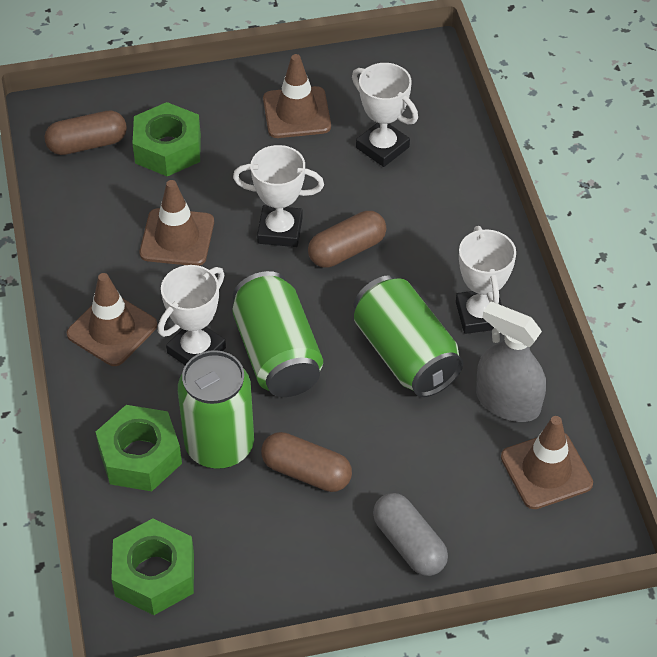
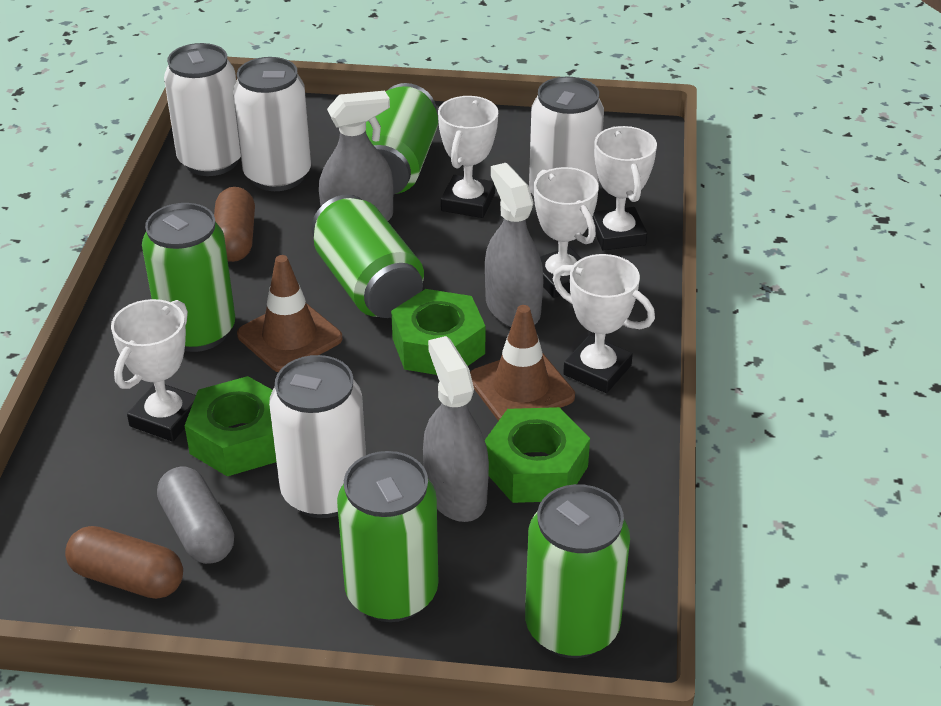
brown capsule: 3 -> 2
brown traffic cone: 4 -> 2
green can: 3 -> 5
grey spray bottle: 1 -> 3
white can: 0 -> 4
white trophy: 4 -> 5

